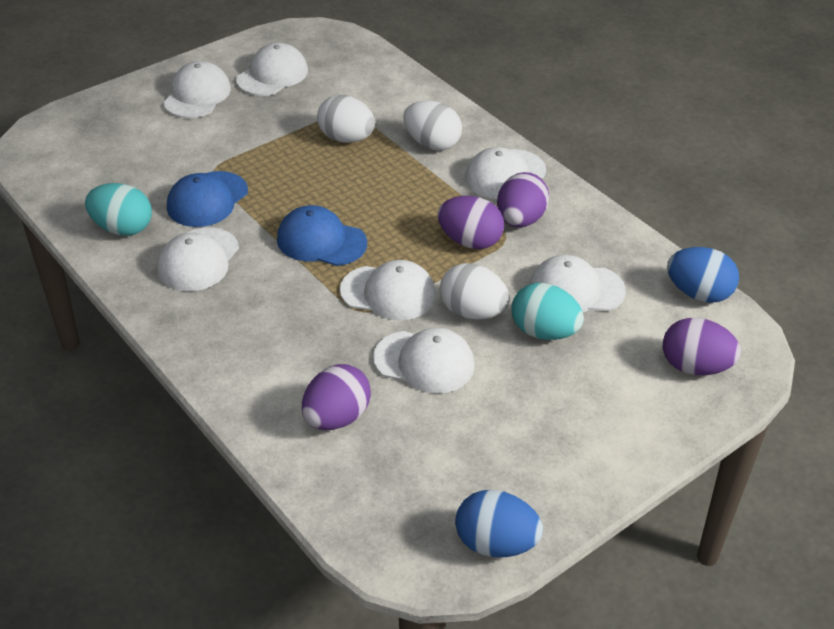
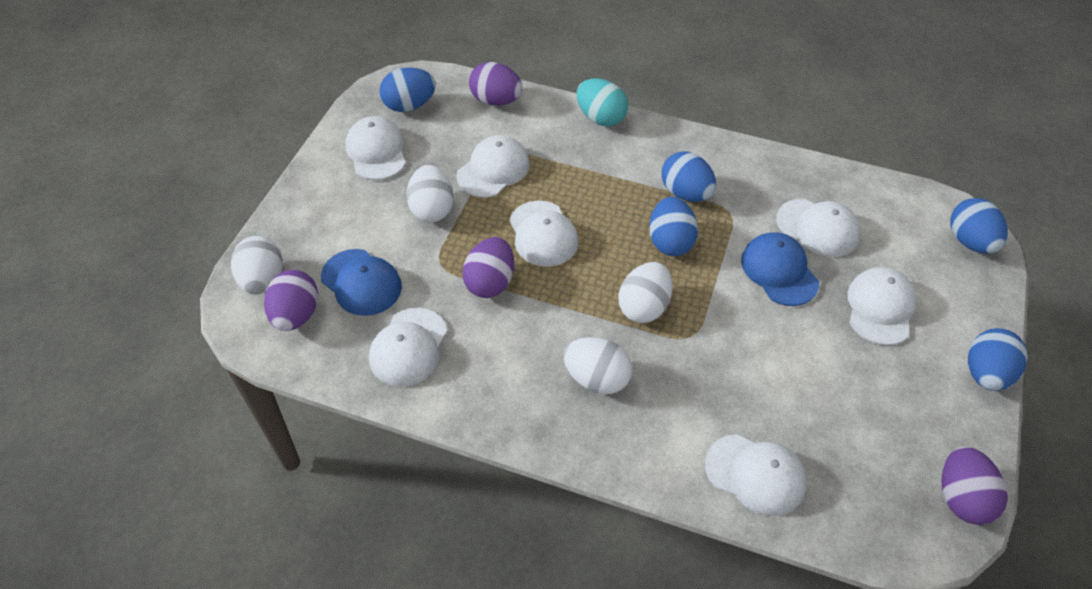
blue egg: 2 -> 5
turquoise egg: 2 -> 1
white egg: 3 -> 4

